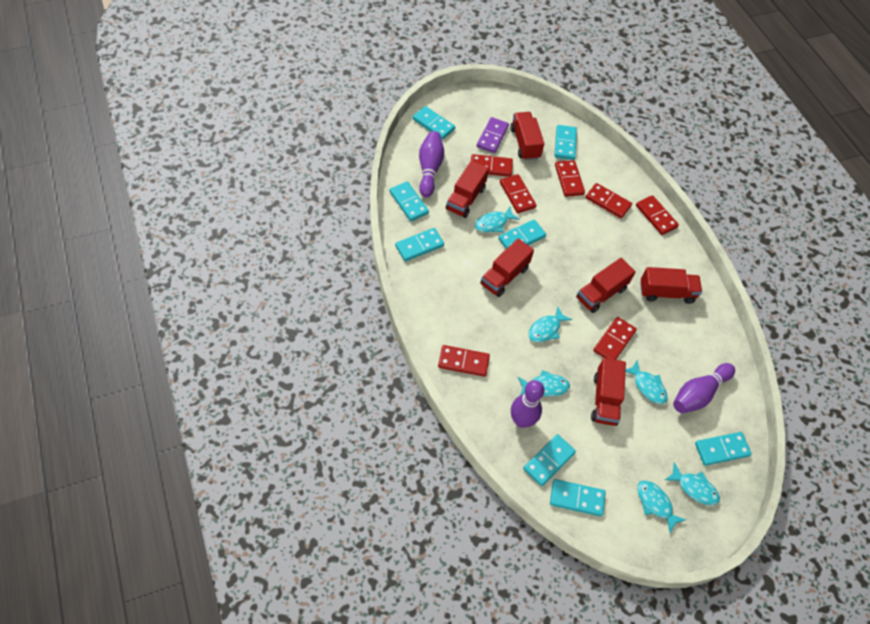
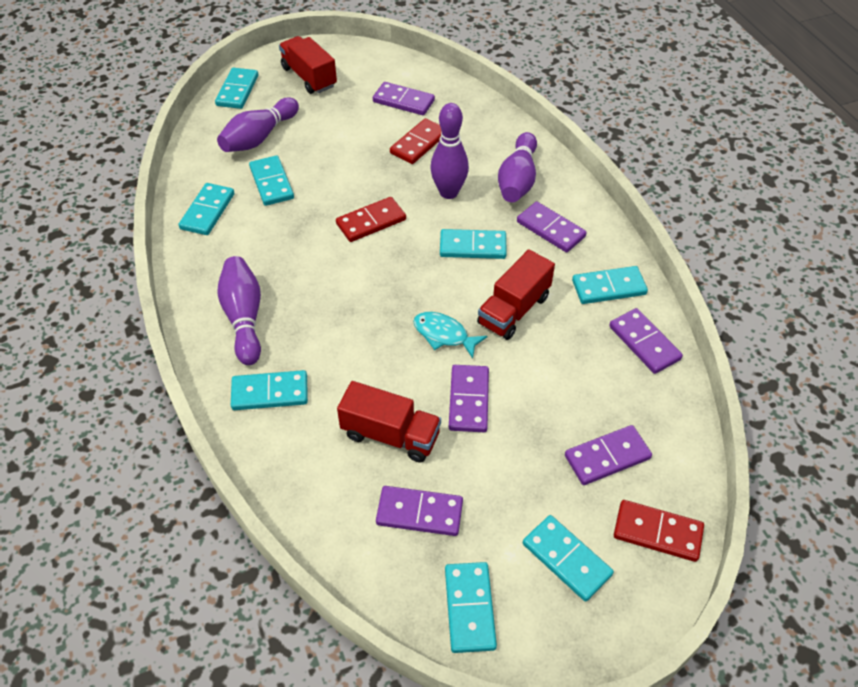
purple bowling pin: 3 -> 4
purple domino: 1 -> 6
red domino: 7 -> 3
red truck: 6 -> 3
turquoise fish: 6 -> 1

